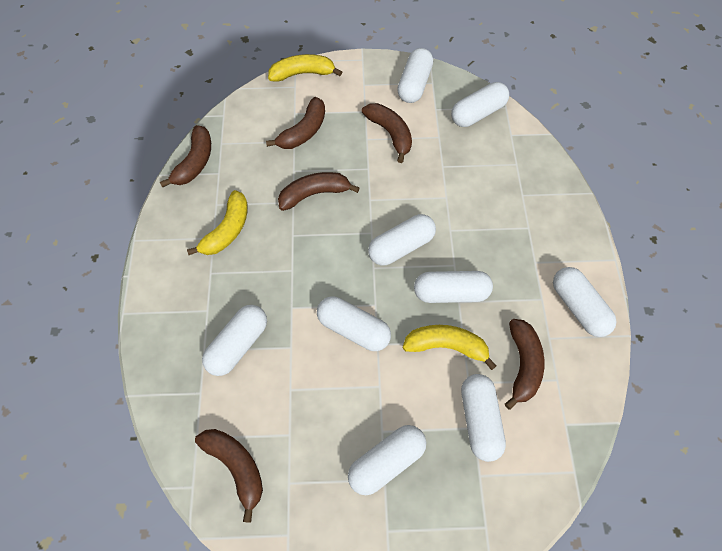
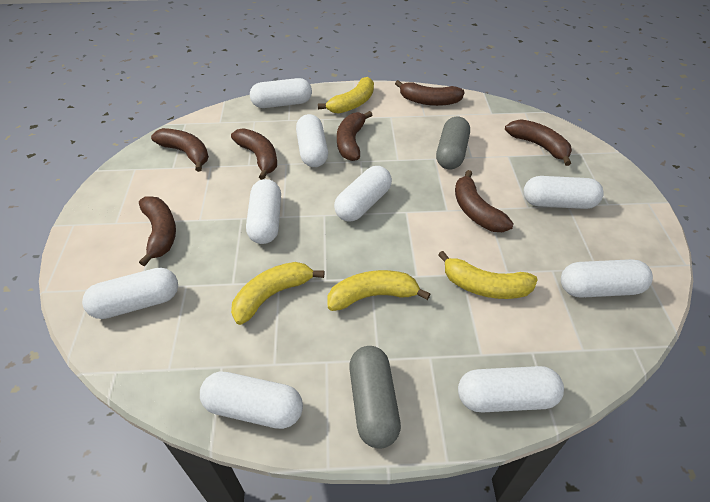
brown banana: 6 -> 7
grey capsule: 0 -> 2
yellow banana: 3 -> 4

